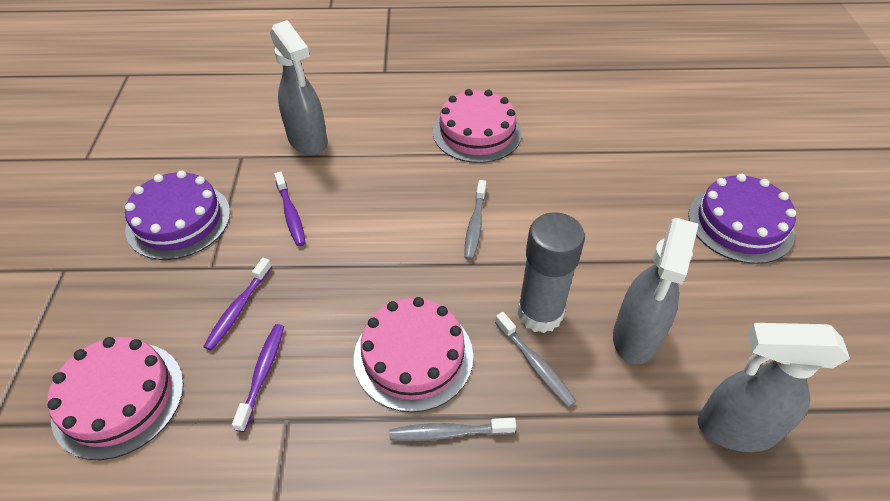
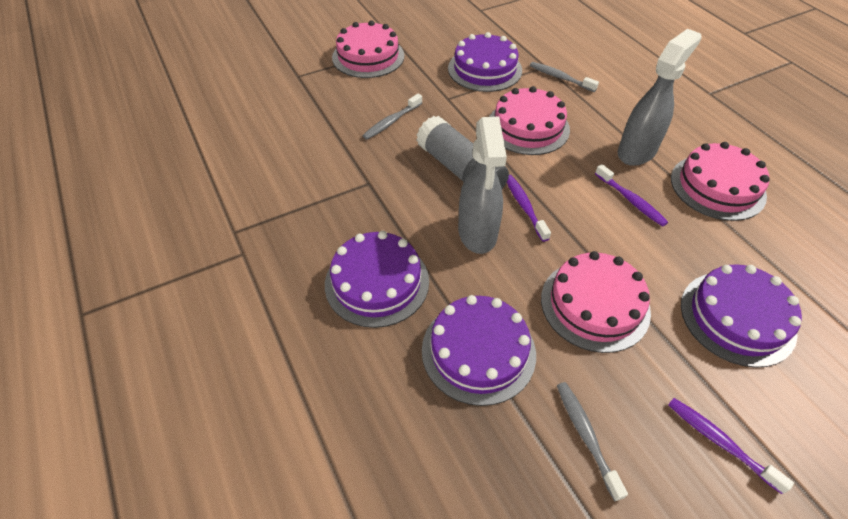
grey spray bottle: 3 -> 2
pink cake: 3 -> 4
purple cake: 2 -> 4

